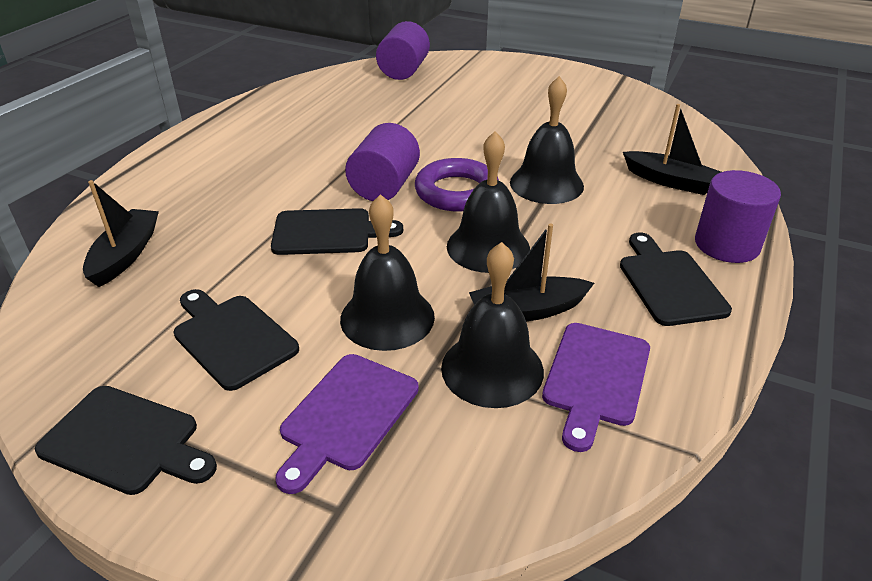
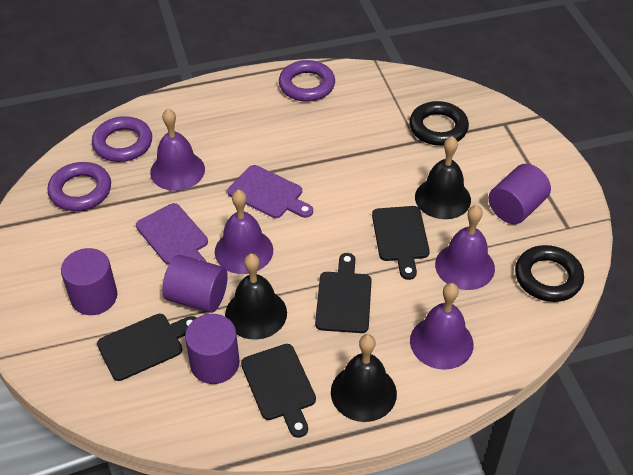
black bell: 4 -> 3
black boat: 3 -> 0
black ring: 0 -> 2
purple bell: 0 -> 4
purple cylinder: 3 -> 4
purple ring: 1 -> 3

